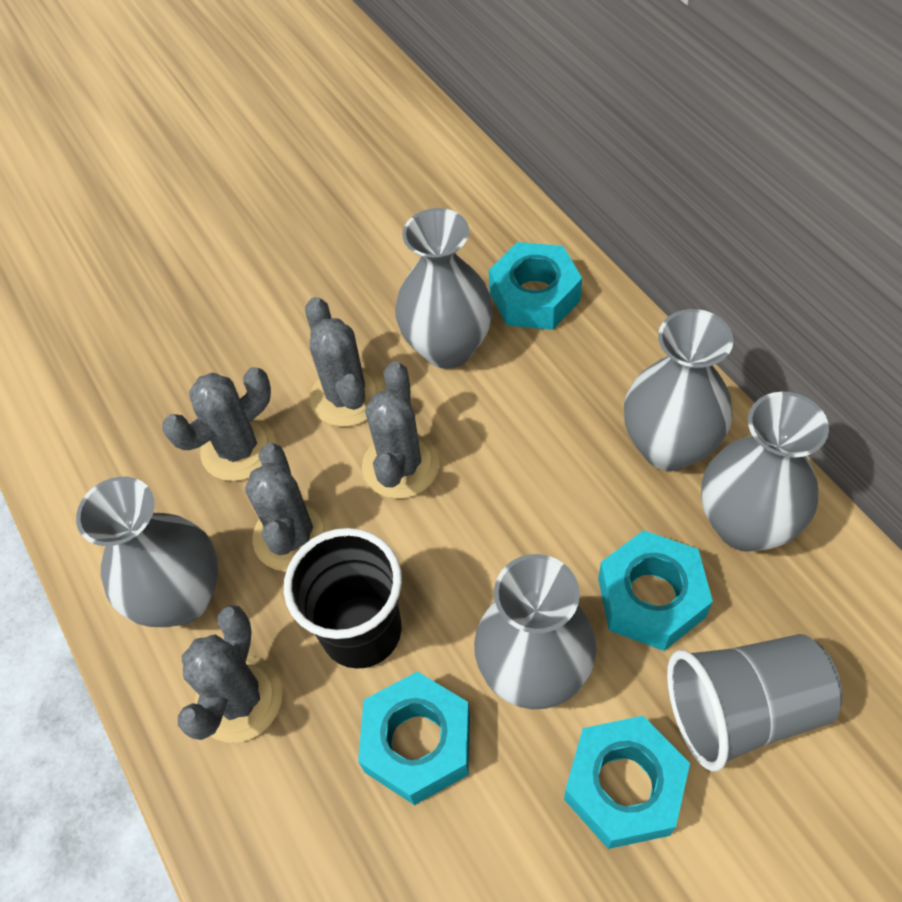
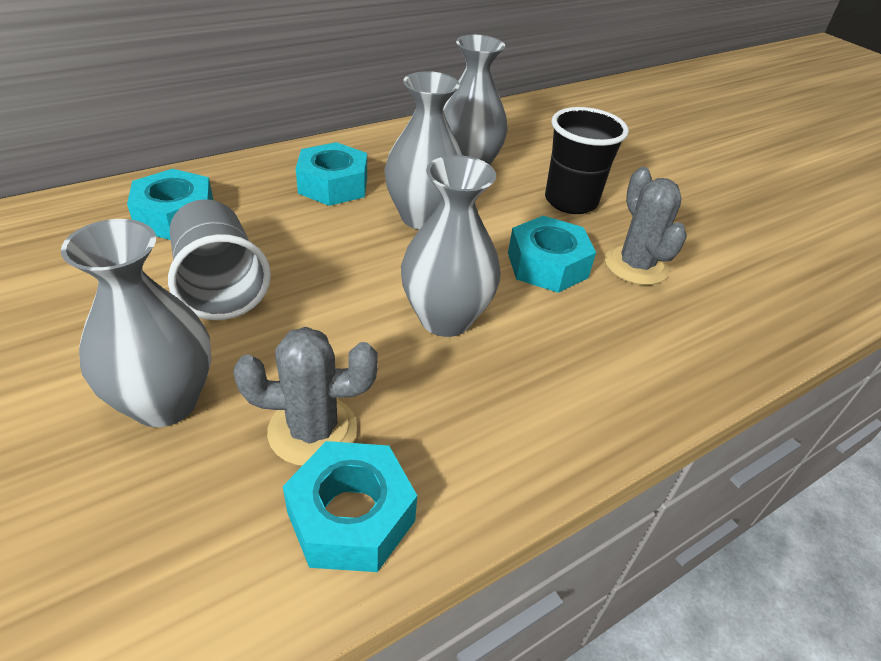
grey cactus: 5 -> 2
grey vase: 5 -> 4

